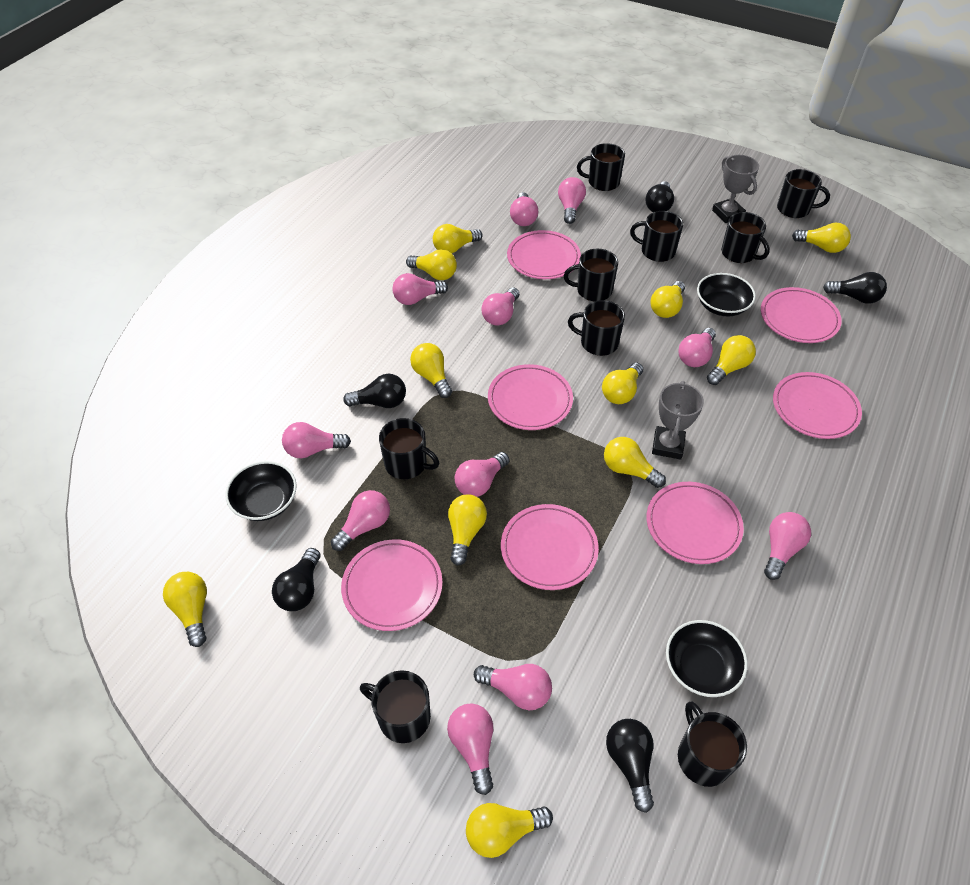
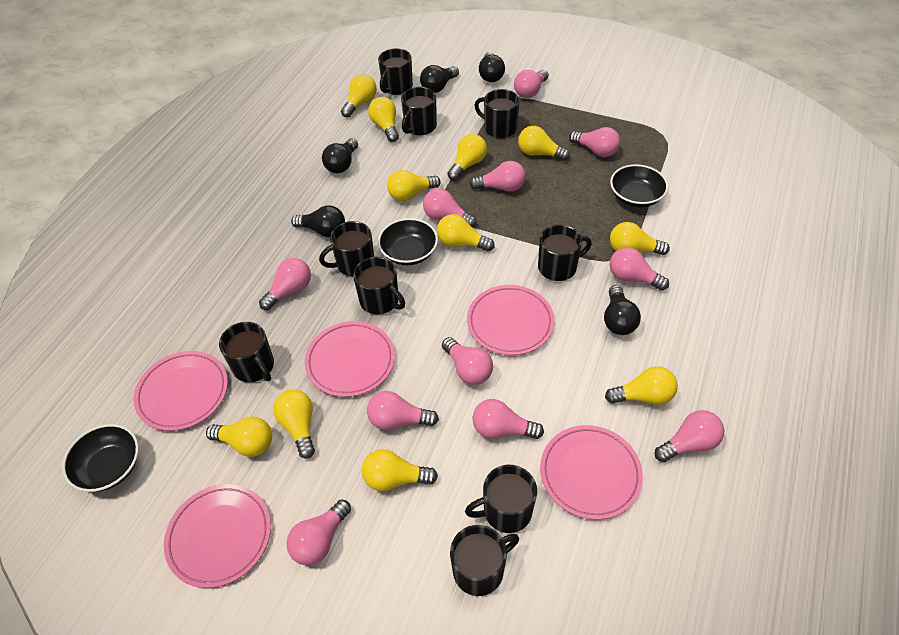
grey trophy: 2 -> 0
pink plate: 7 -> 5

